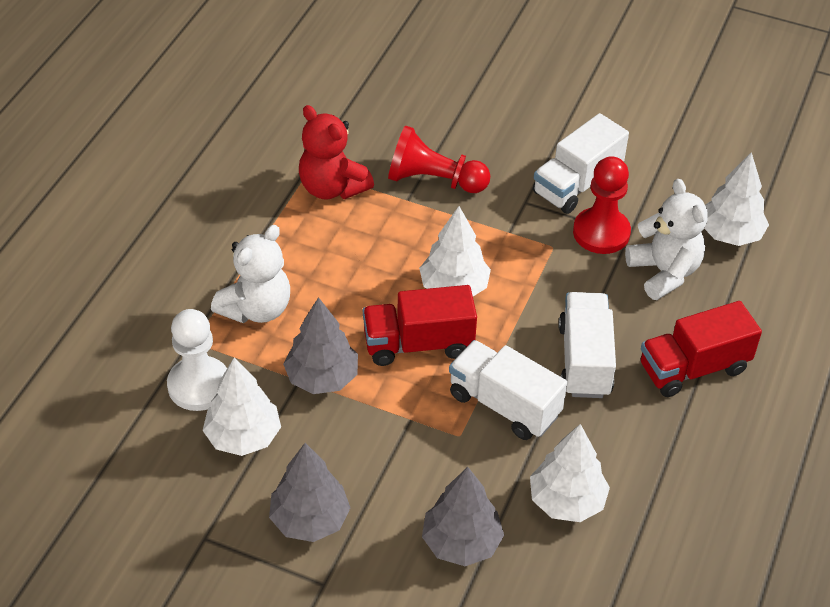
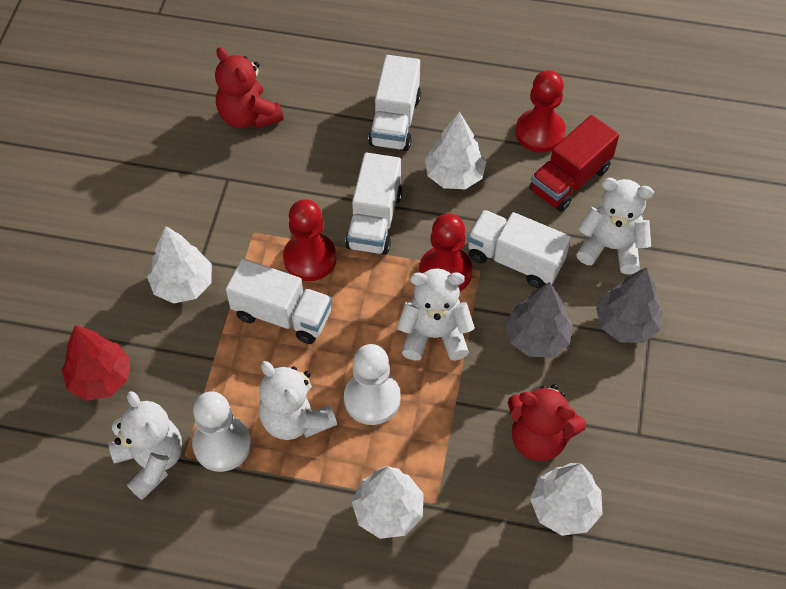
grey tree: 3 -> 2
red pawn: 2 -> 3
red teddy bear: 1 -> 2
red tree: 0 -> 1
red truck: 2 -> 1
white pawn: 1 -> 2
white teddy bear: 2 -> 4
white truck: 3 -> 4

